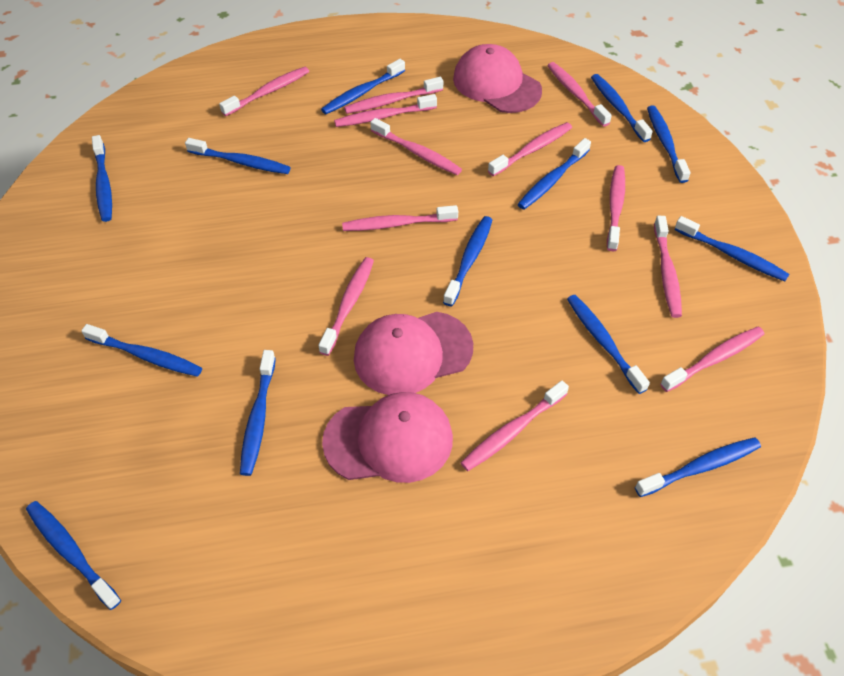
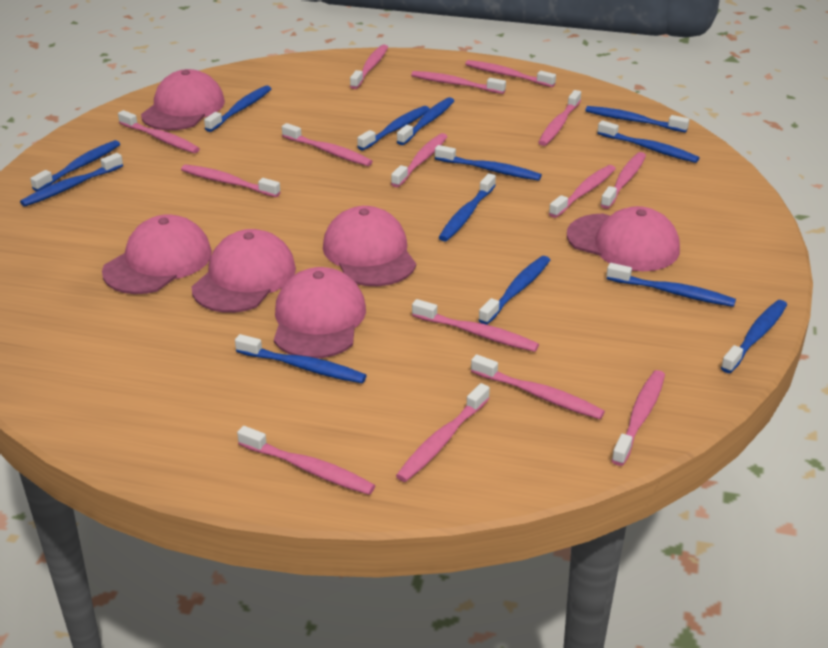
pink cap: 3 -> 6
pink toothbrush: 12 -> 15

